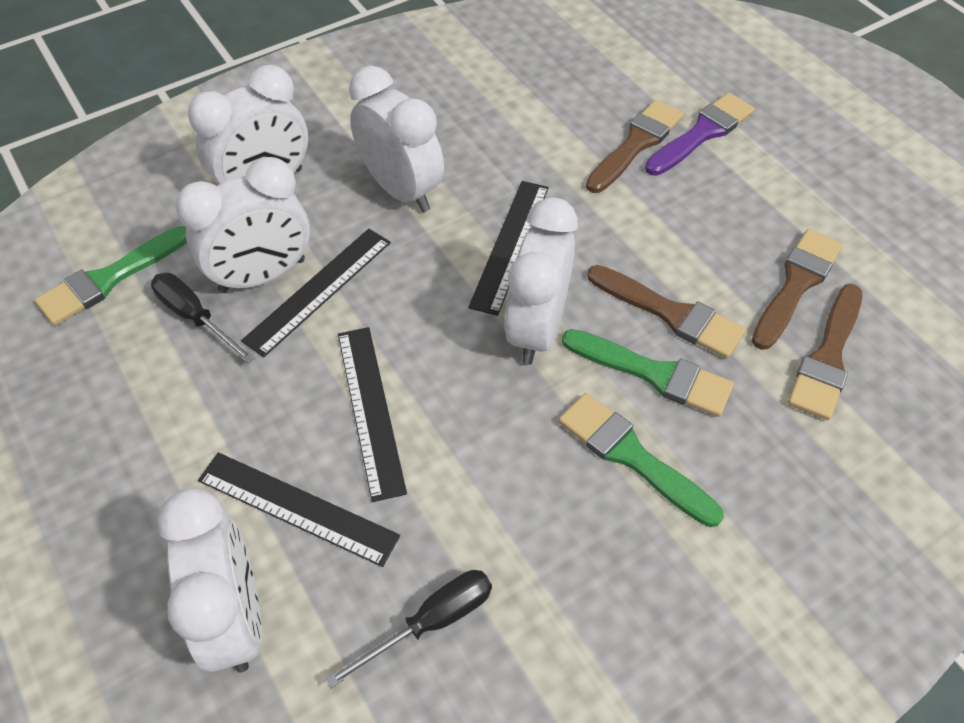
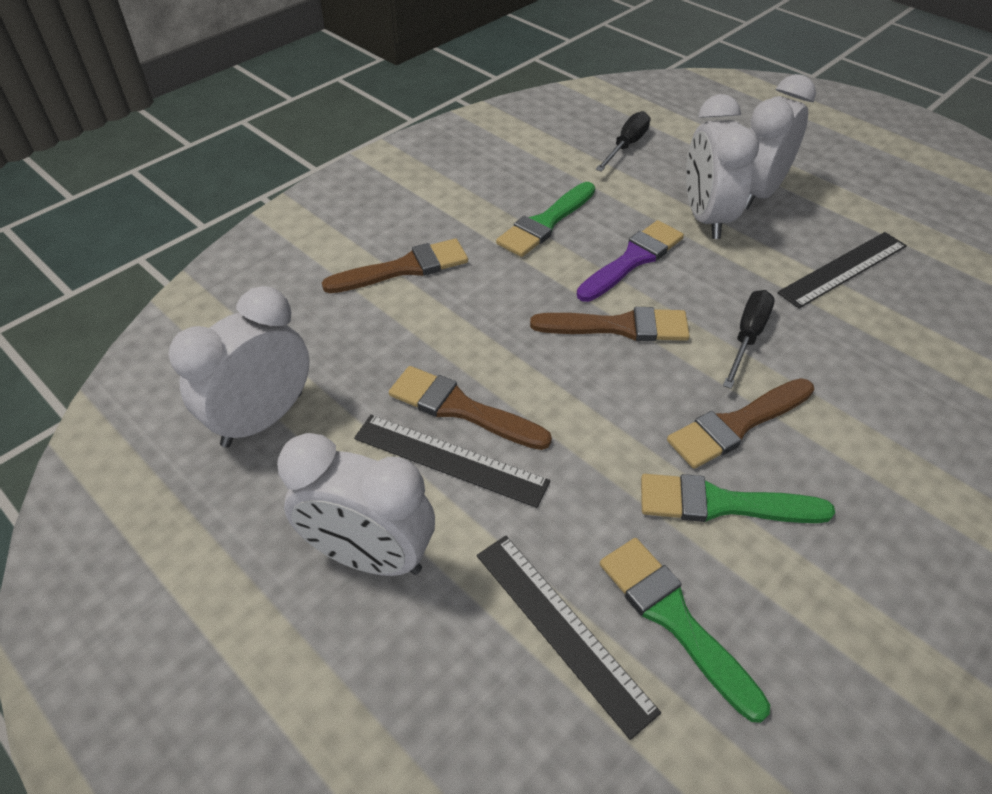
black ruler: 4 -> 3
white clock: 5 -> 4

